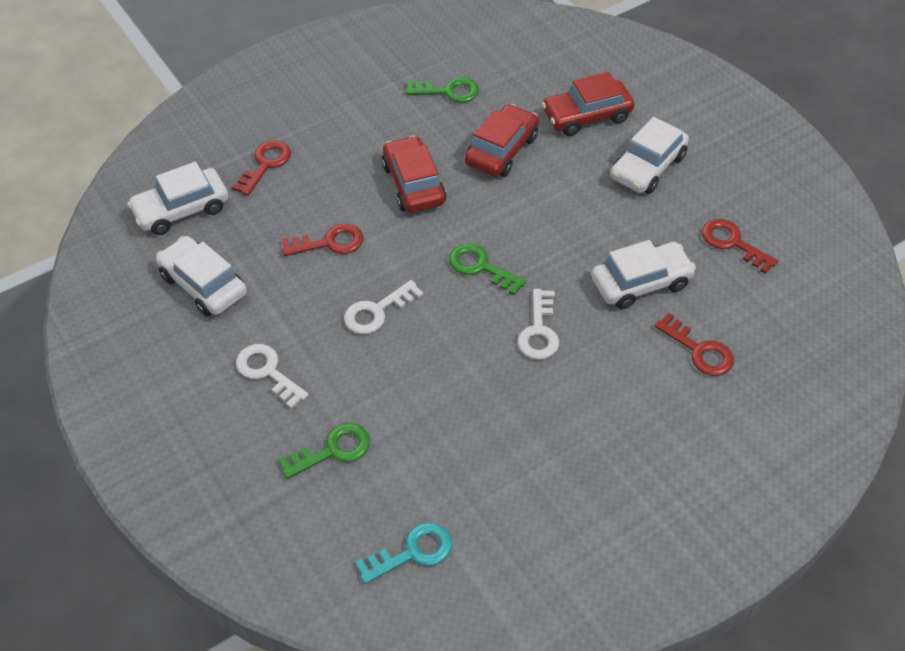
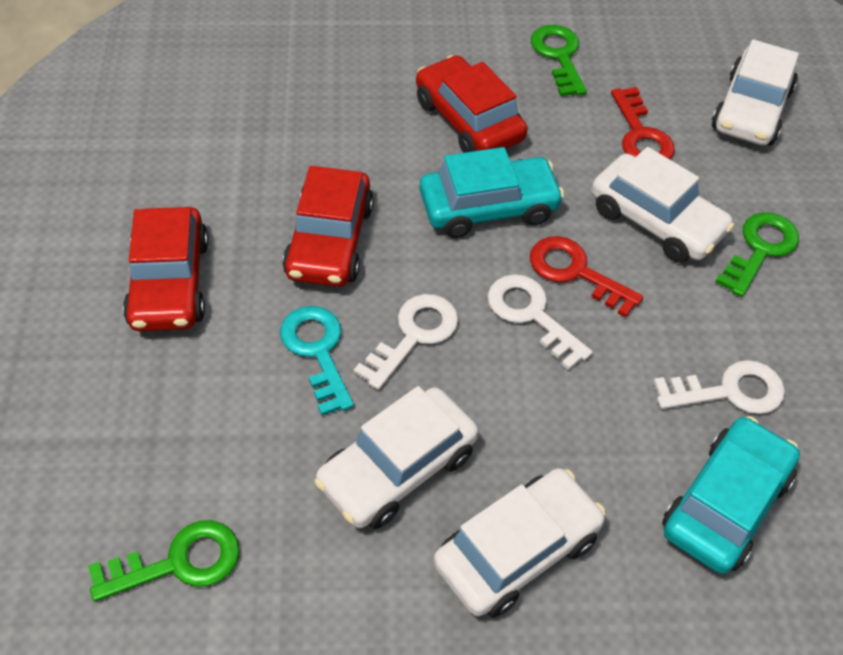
red key: 4 -> 2
turquoise car: 0 -> 2

